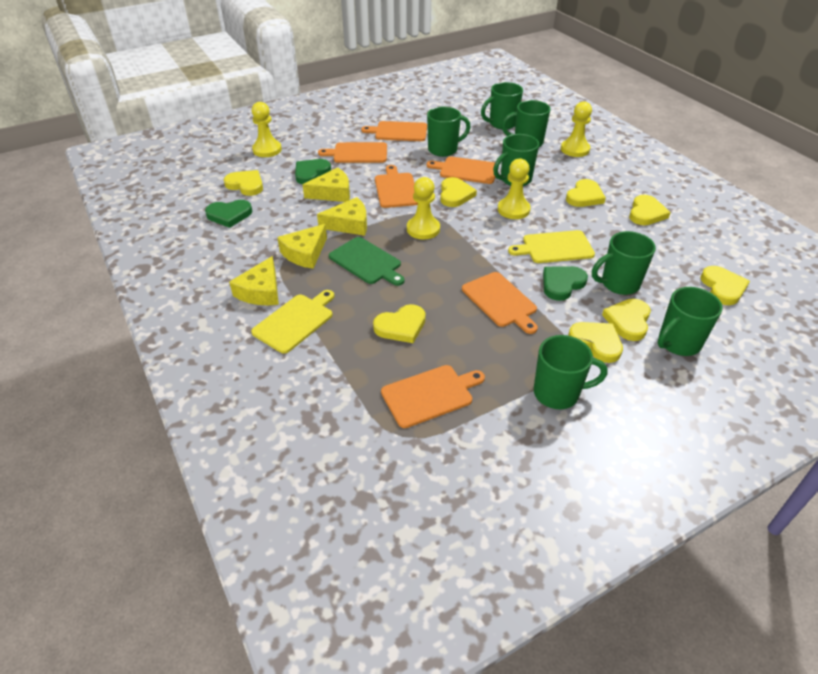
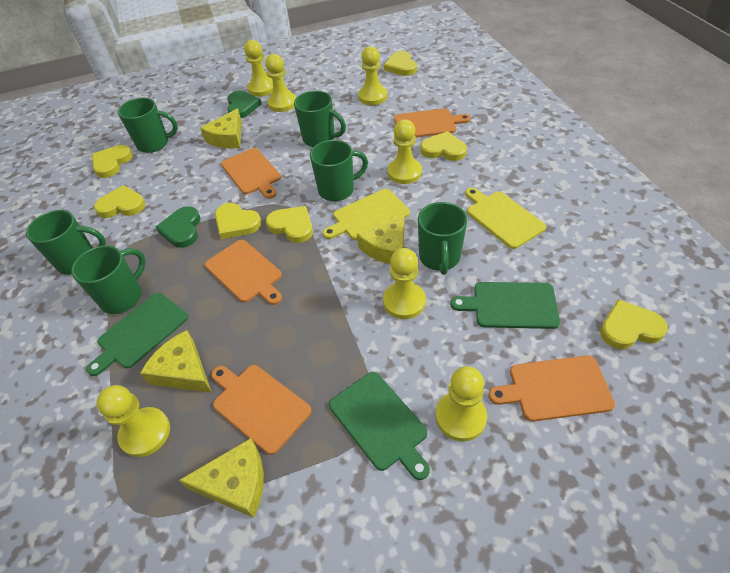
green cutting board: 1 -> 3
green heart: 3 -> 2
green mug: 7 -> 6
orange cutting board: 6 -> 5
yellow heart: 8 -> 7
yellow pawn: 4 -> 7

